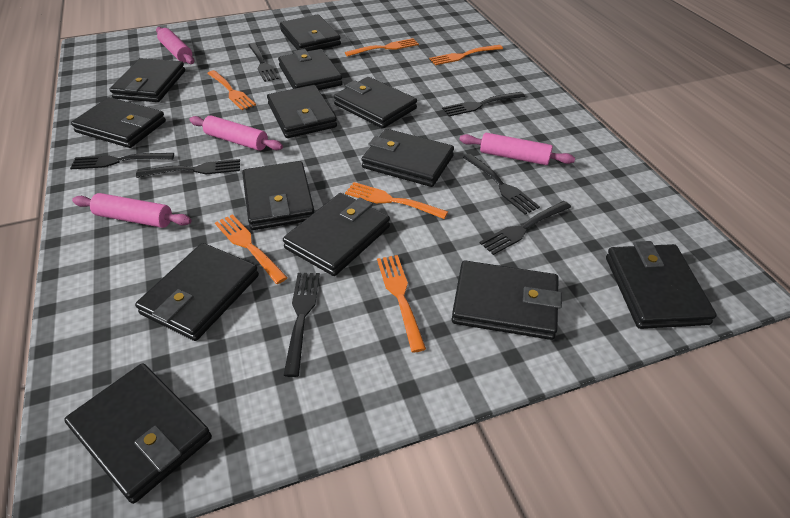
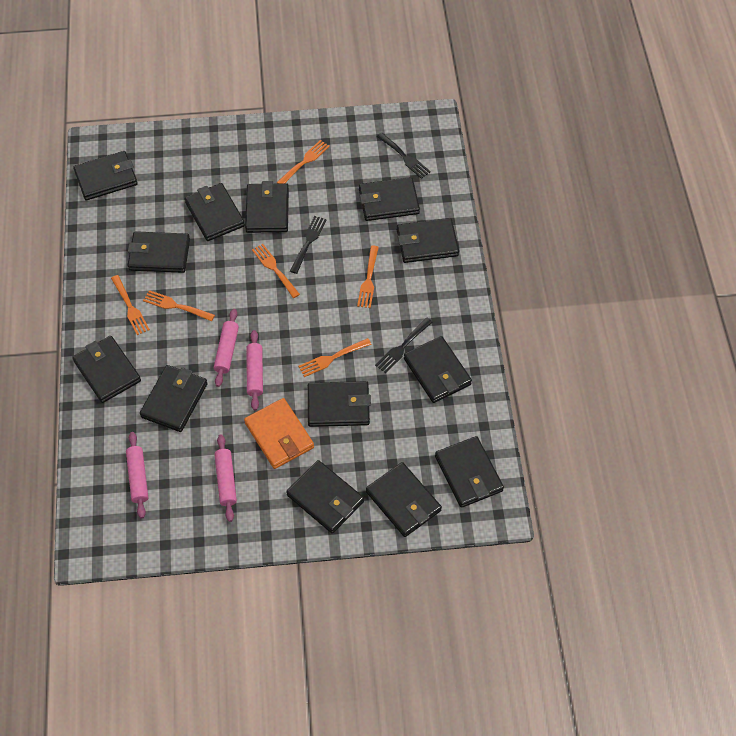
black fork: 7 -> 3
orange wallet: 0 -> 1

